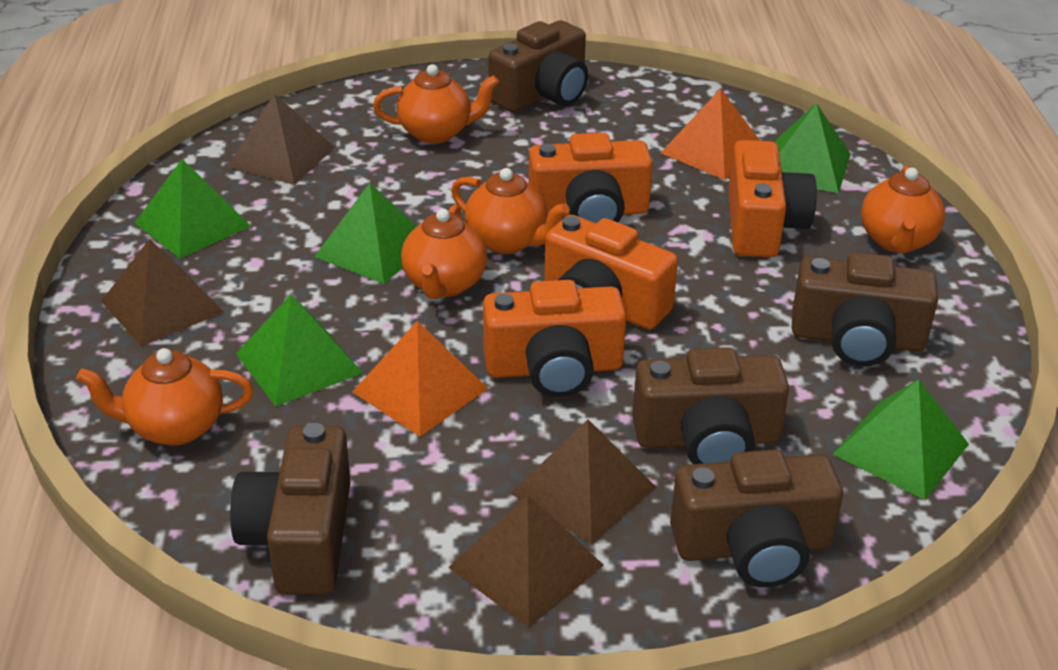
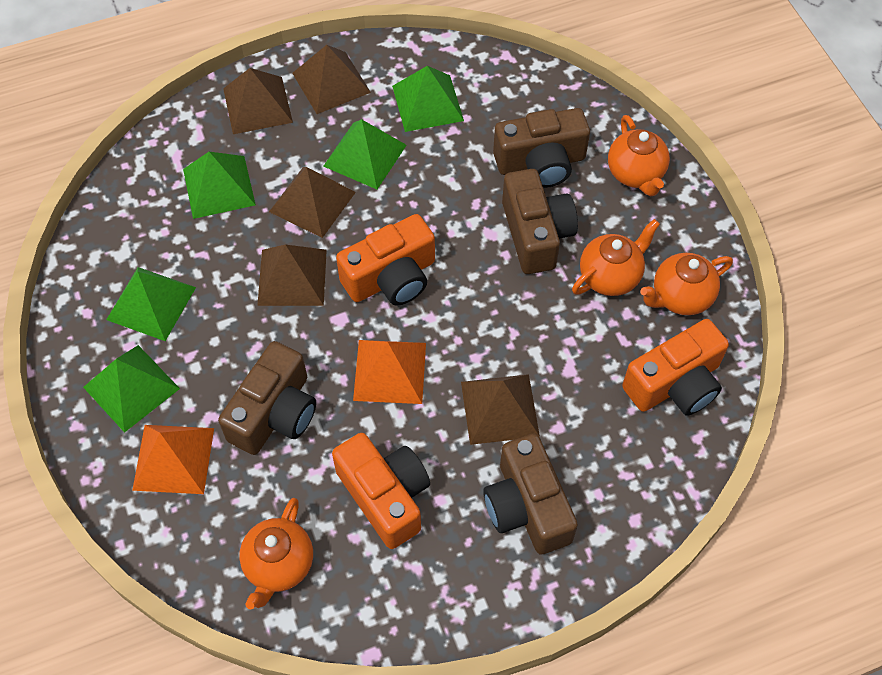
brown camera: 5 -> 4
brown pyramid: 4 -> 5
orange camera: 4 -> 3
orange teapot: 5 -> 4

